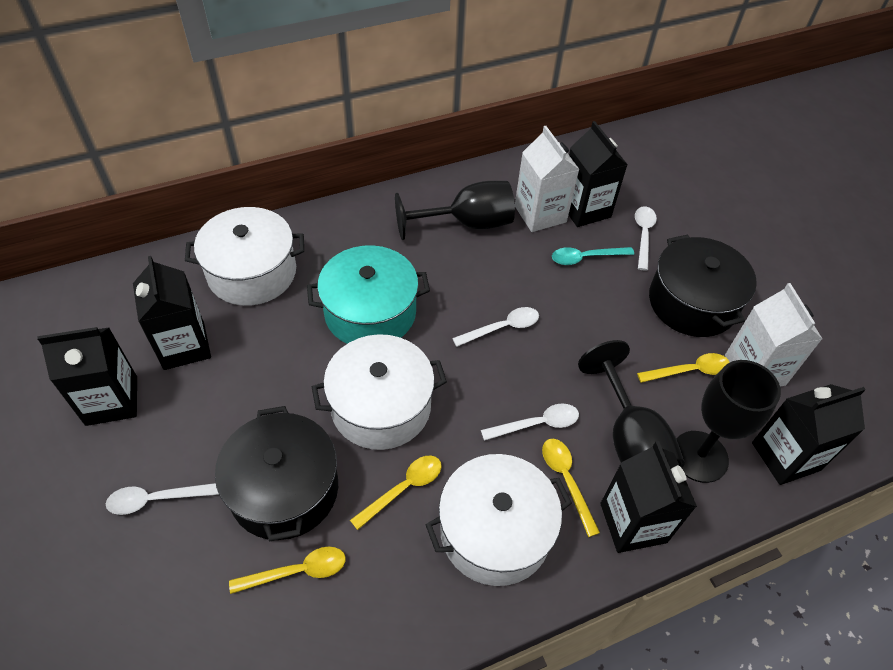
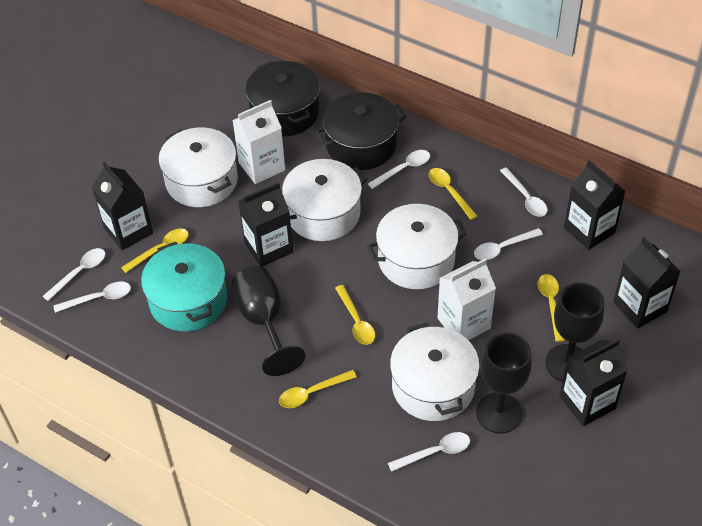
turquoise spoon: 1 -> 0
white pot: 3 -> 4
white spoon: 4 -> 6
yellow spoon: 4 -> 5

